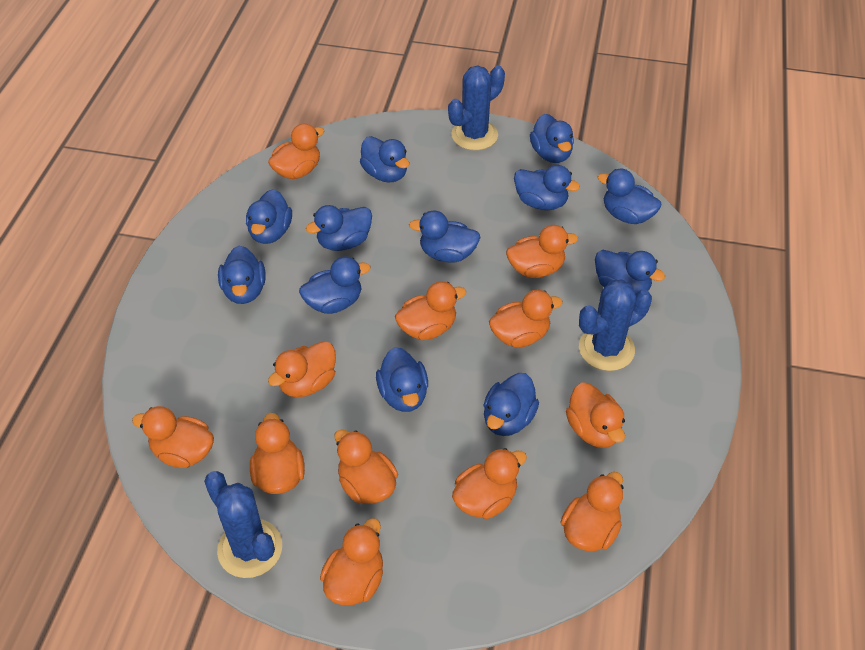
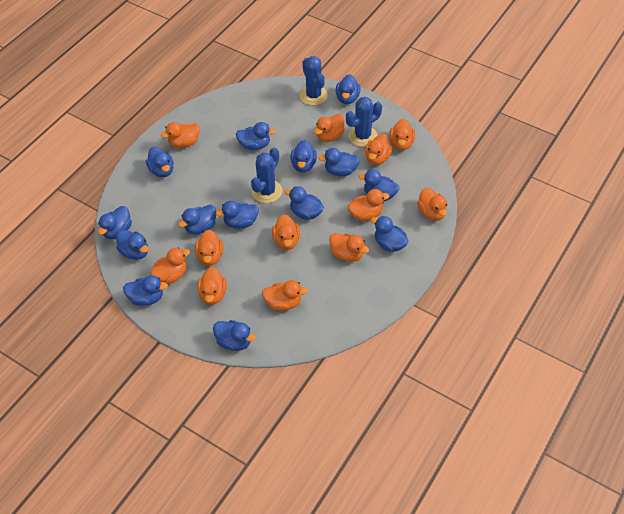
blue duck: 12 -> 14

